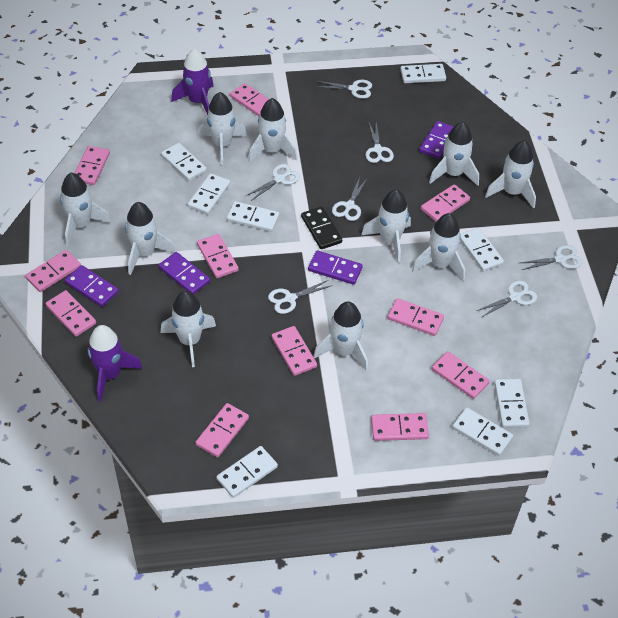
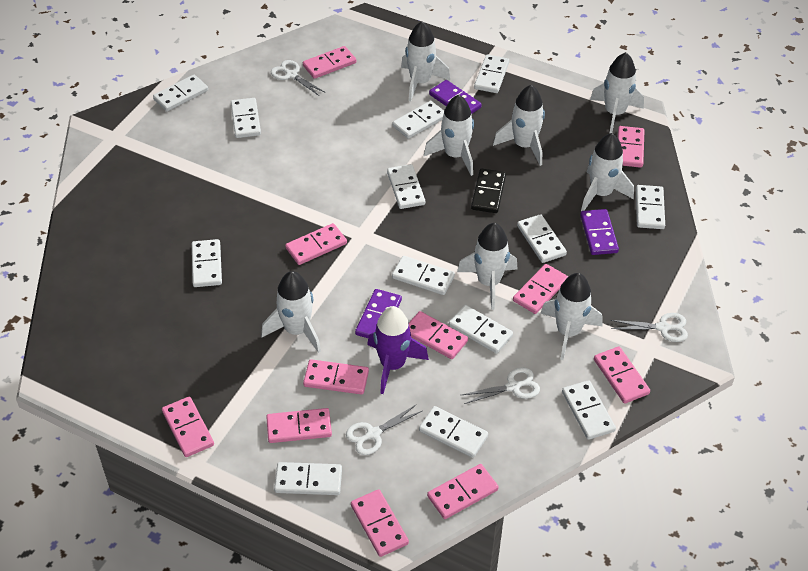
purple domino: 4 -> 3
purple rocket: 2 -> 1
white domino: 8 -> 13
white rocket: 10 -> 8
white scissors: 7 -> 4

